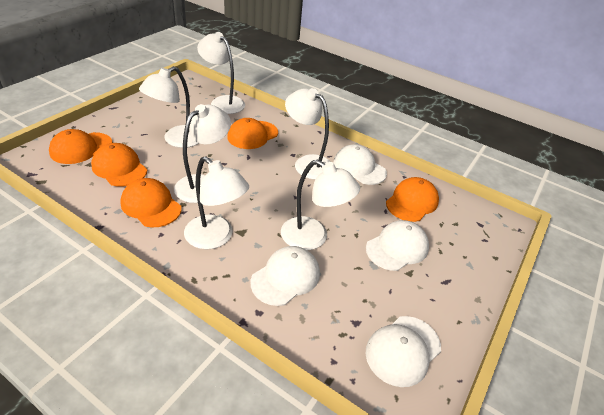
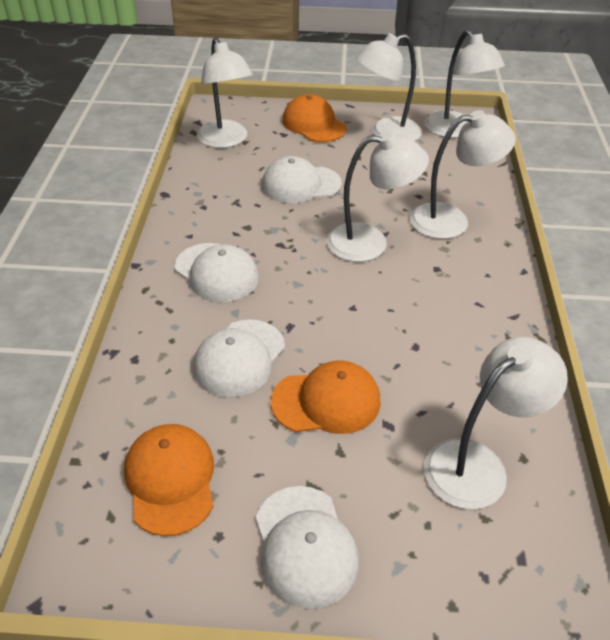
orange cap: 5 -> 3

